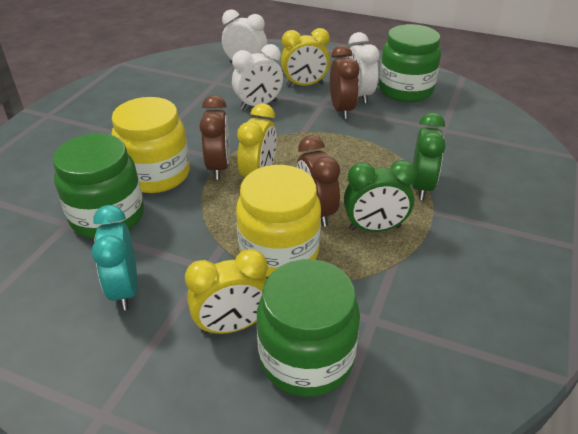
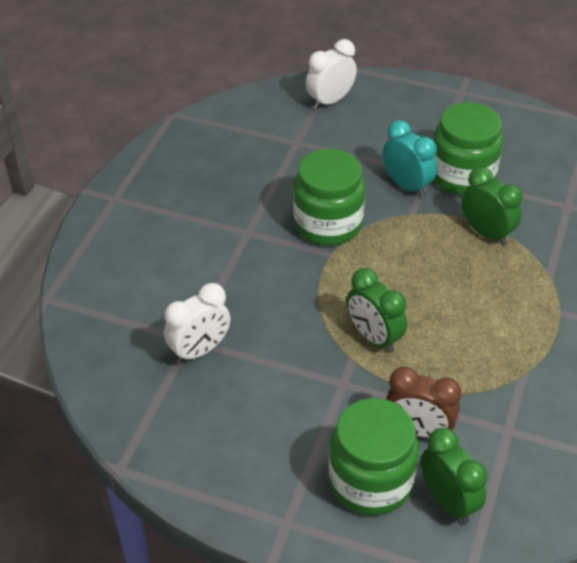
brown clock: 3 -> 1
green clock: 2 -> 3
white clock: 3 -> 2
yellow clock: 3 -> 0
yellow jar: 2 -> 0

